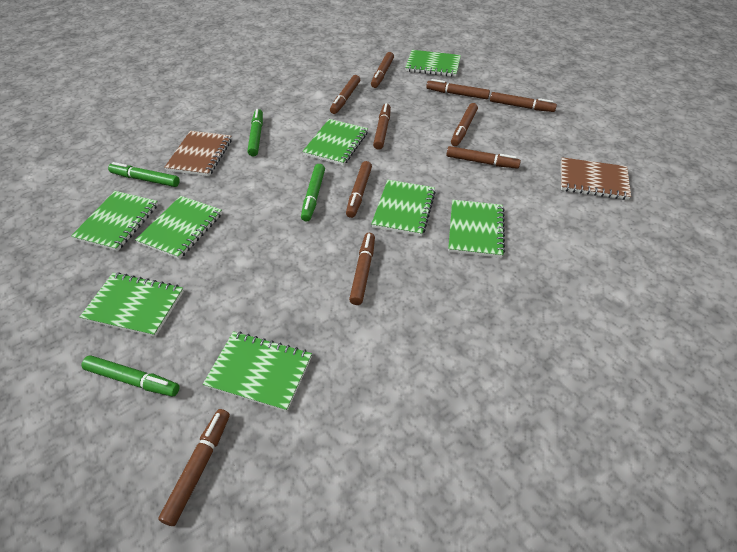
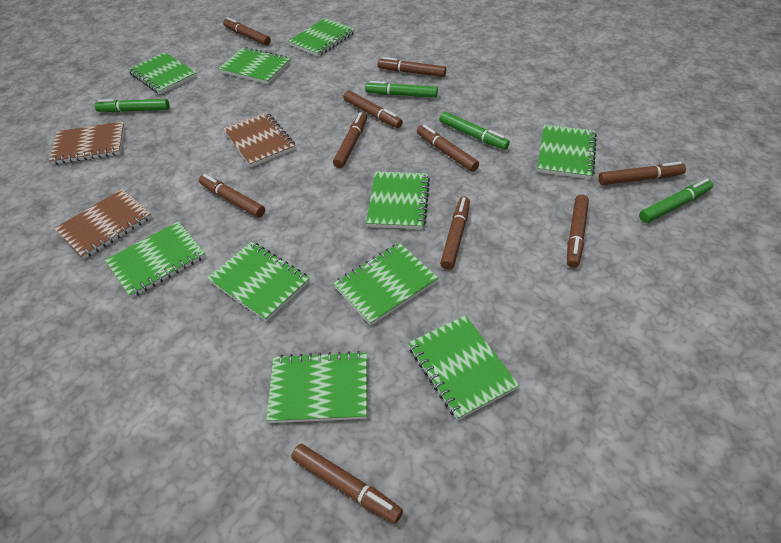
brown notebook: 2 -> 3
green notebook: 8 -> 10

